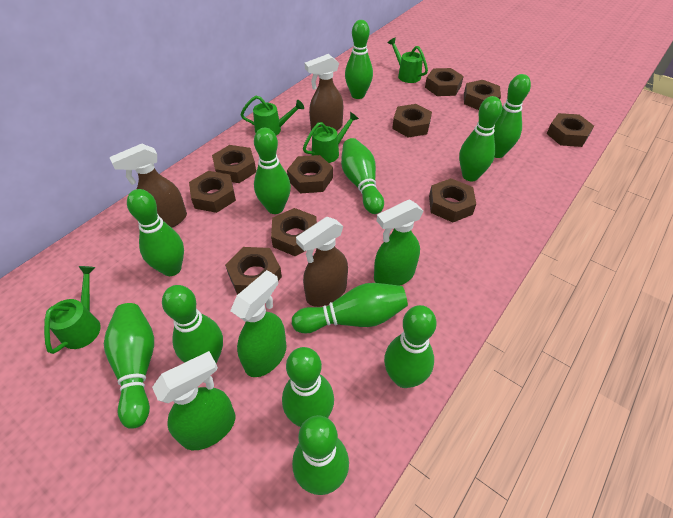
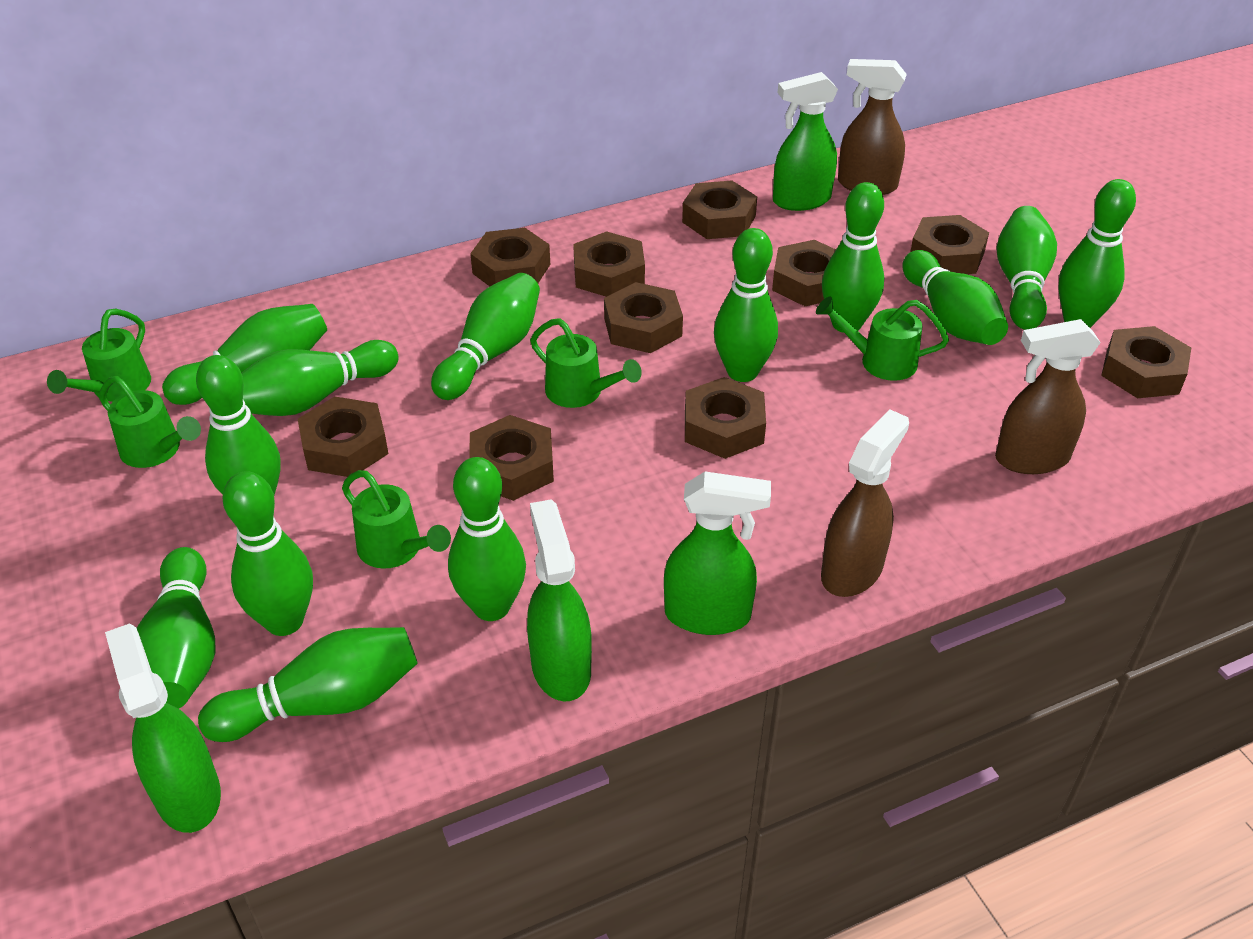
green bowling pin: 12 -> 13
green spray bottle: 3 -> 4
green watering can: 4 -> 5

